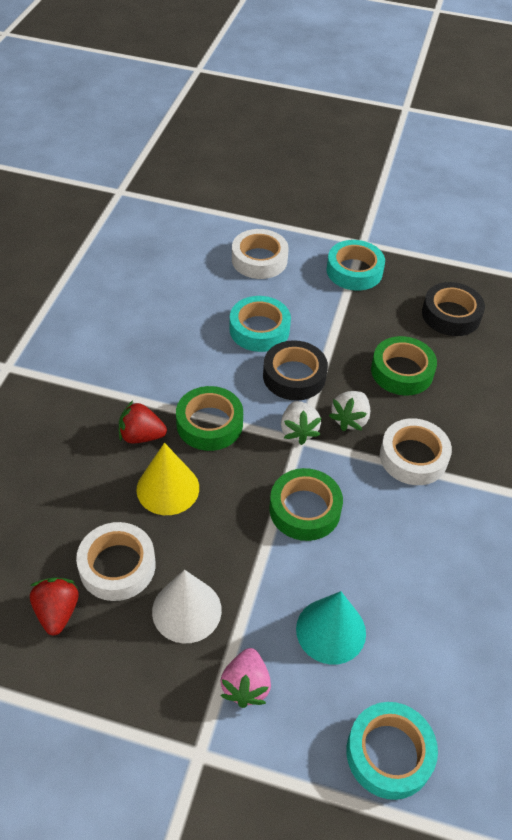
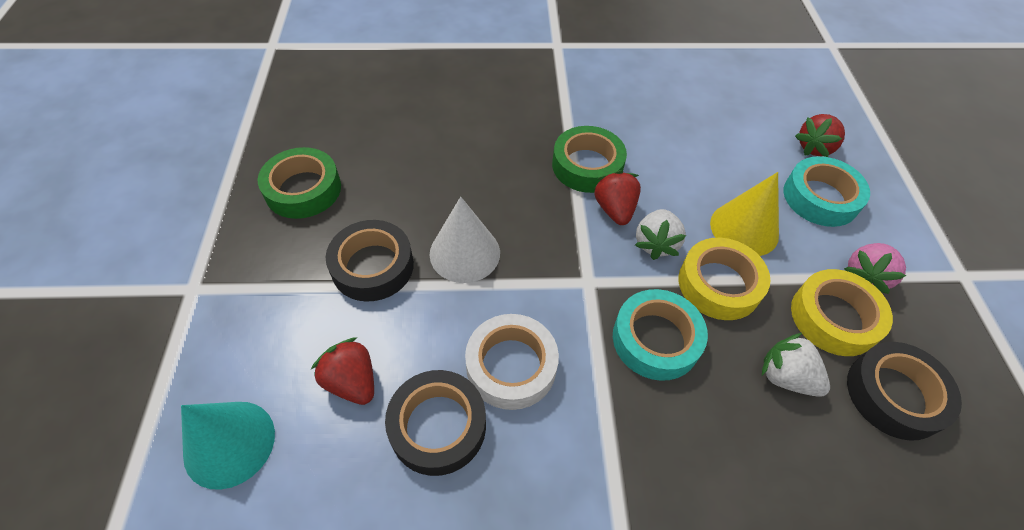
black tape: 2 -> 3
green tape: 3 -> 2
red strawberry: 2 -> 3
turquoise tape: 3 -> 2
white tape: 3 -> 1
yellow tape: 0 -> 2

